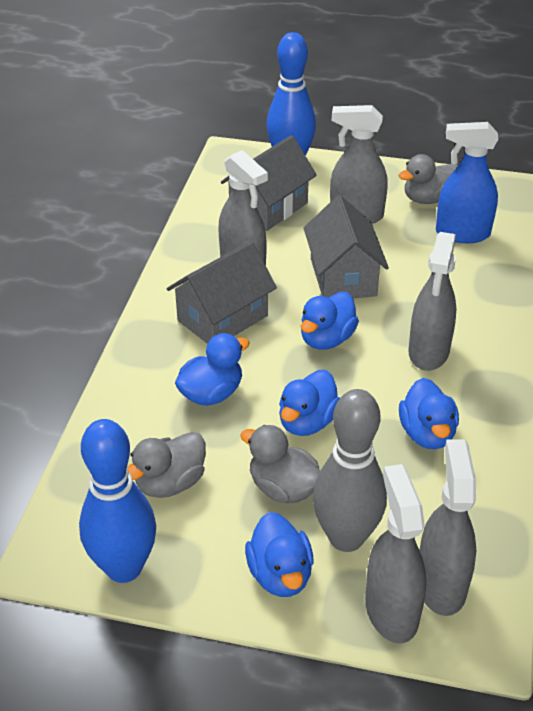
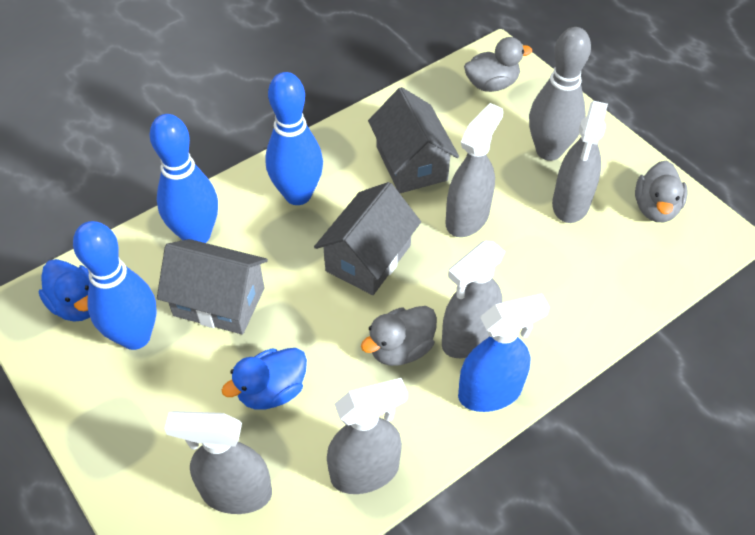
blue bowling pin: 2 -> 3
blue duck: 5 -> 2

